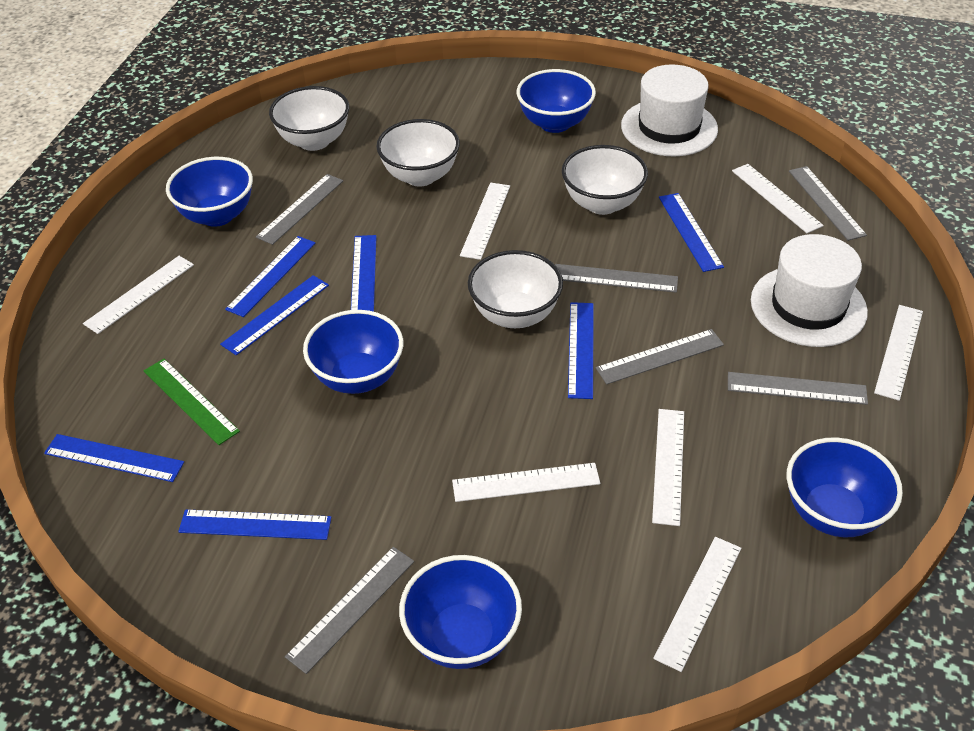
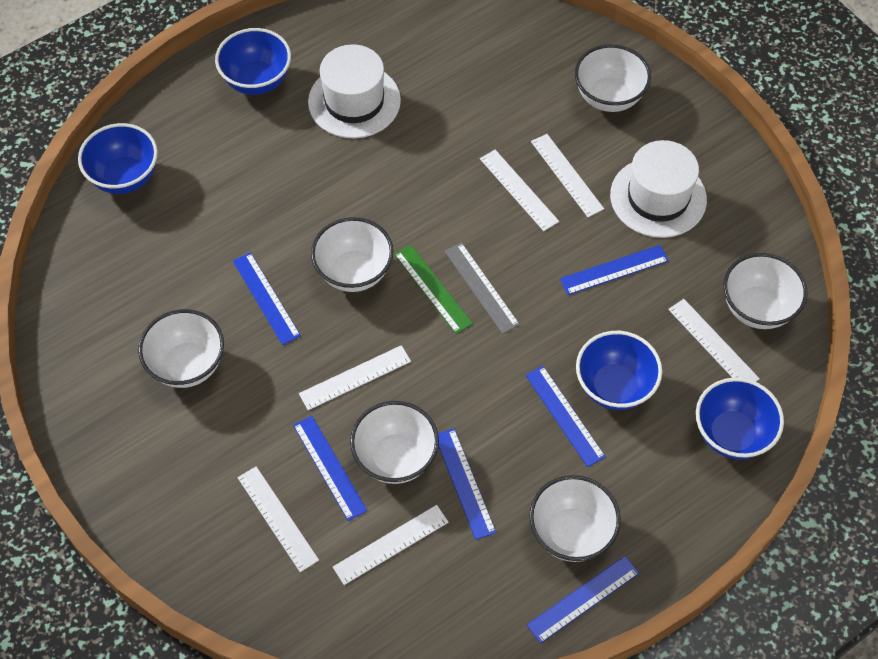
blue bowl: 5 -> 4
blue ruler: 7 -> 6
grey ruler: 6 -> 1
white bowl: 4 -> 6
white ruler: 7 -> 6

